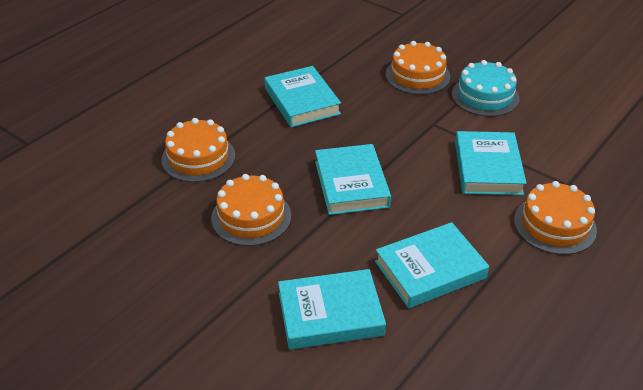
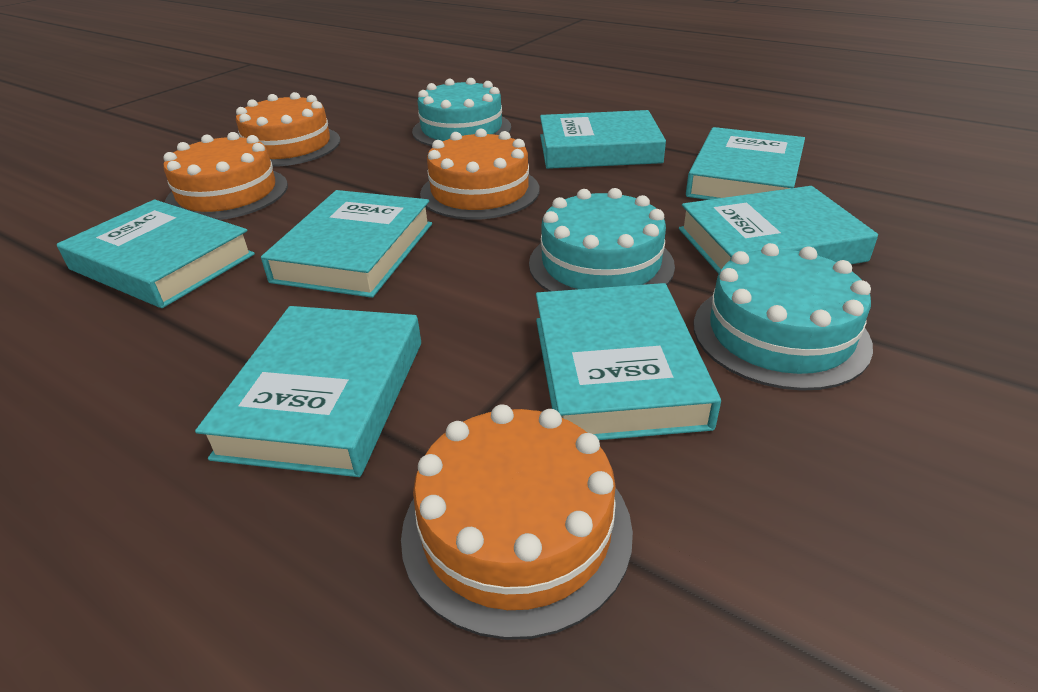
turquoise book: 5 -> 7
turquoise cake: 1 -> 3

